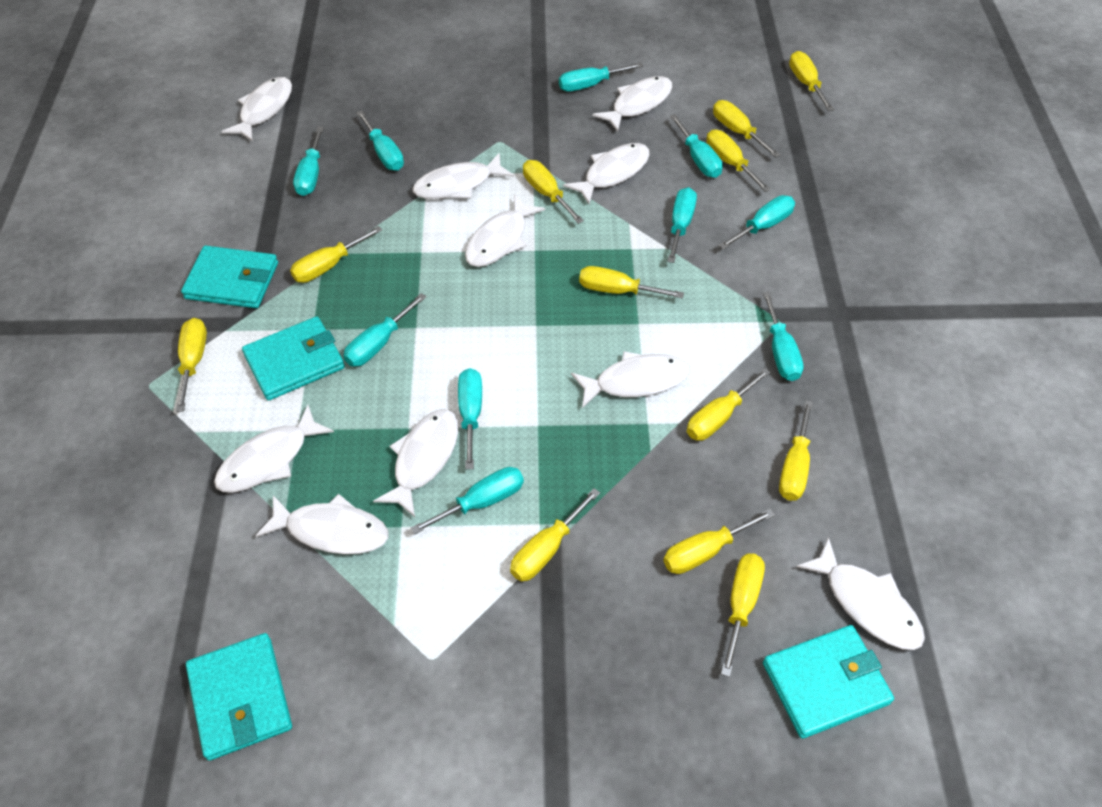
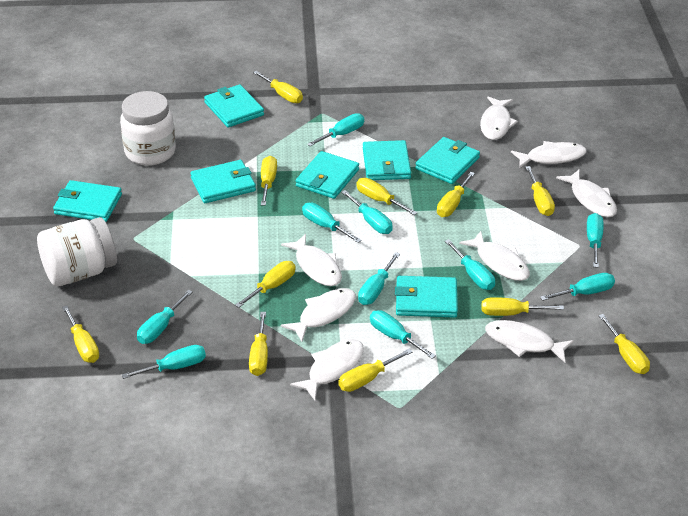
turquoise wallet: 4 -> 7
white fish: 10 -> 8
white jar: 0 -> 2
yellow screwdriver: 12 -> 11

